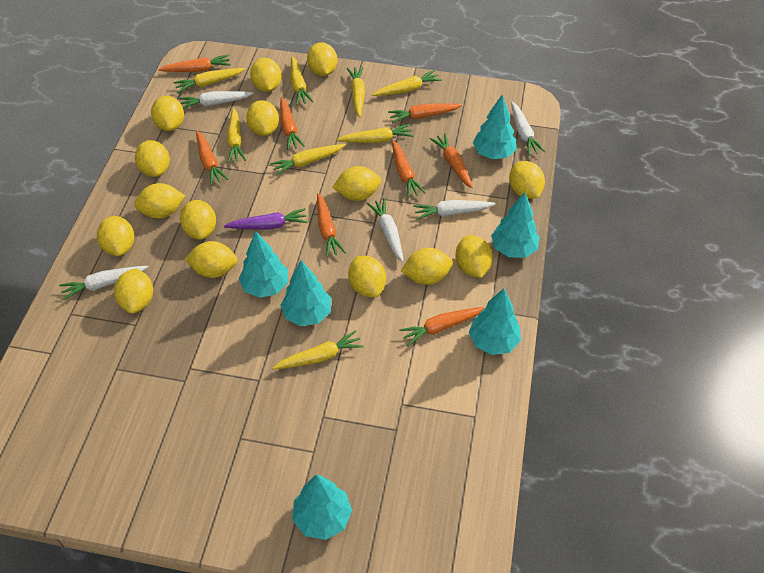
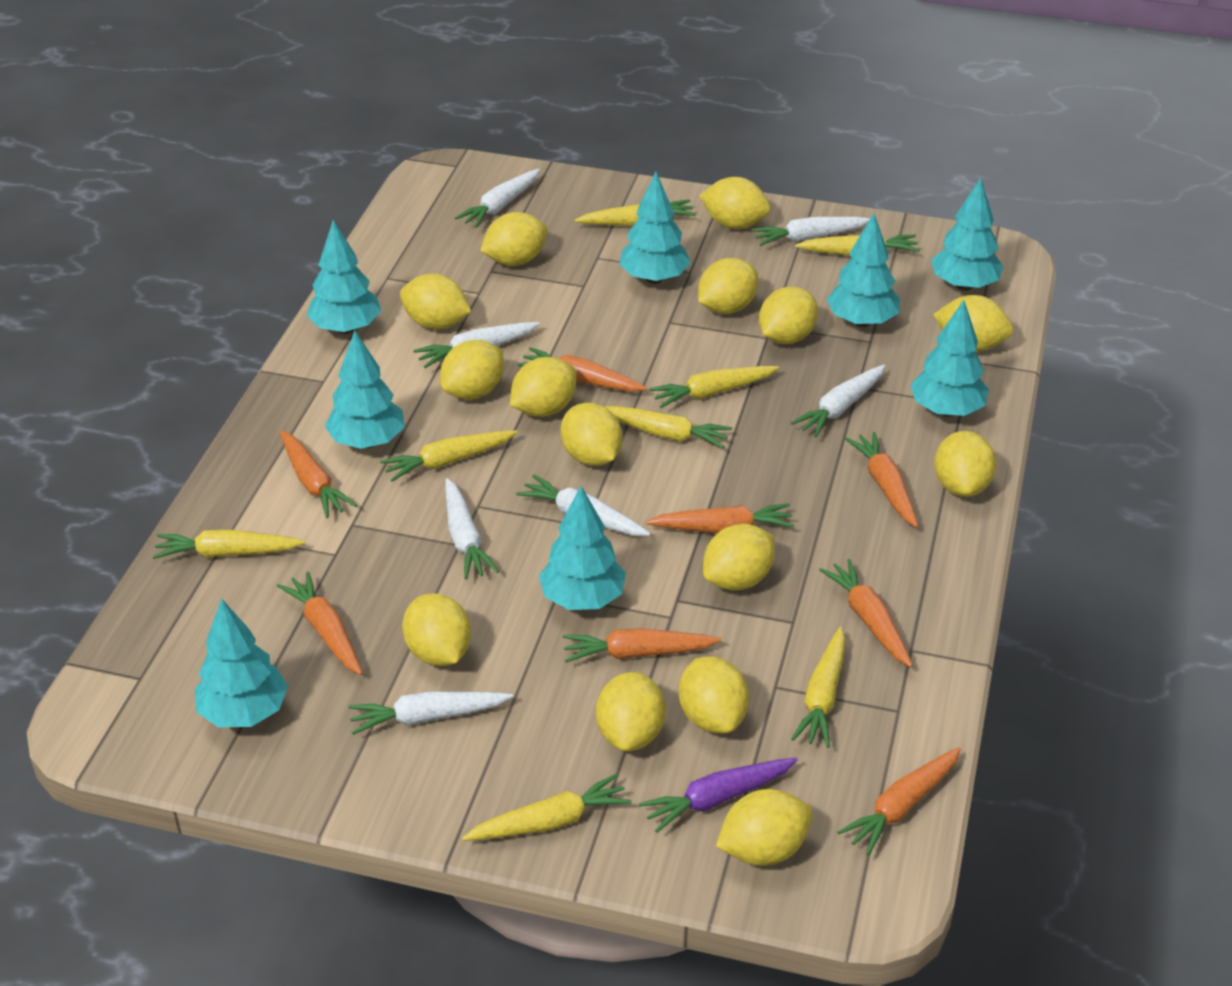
turquoise tree: 6 -> 8
white carrot: 5 -> 7

